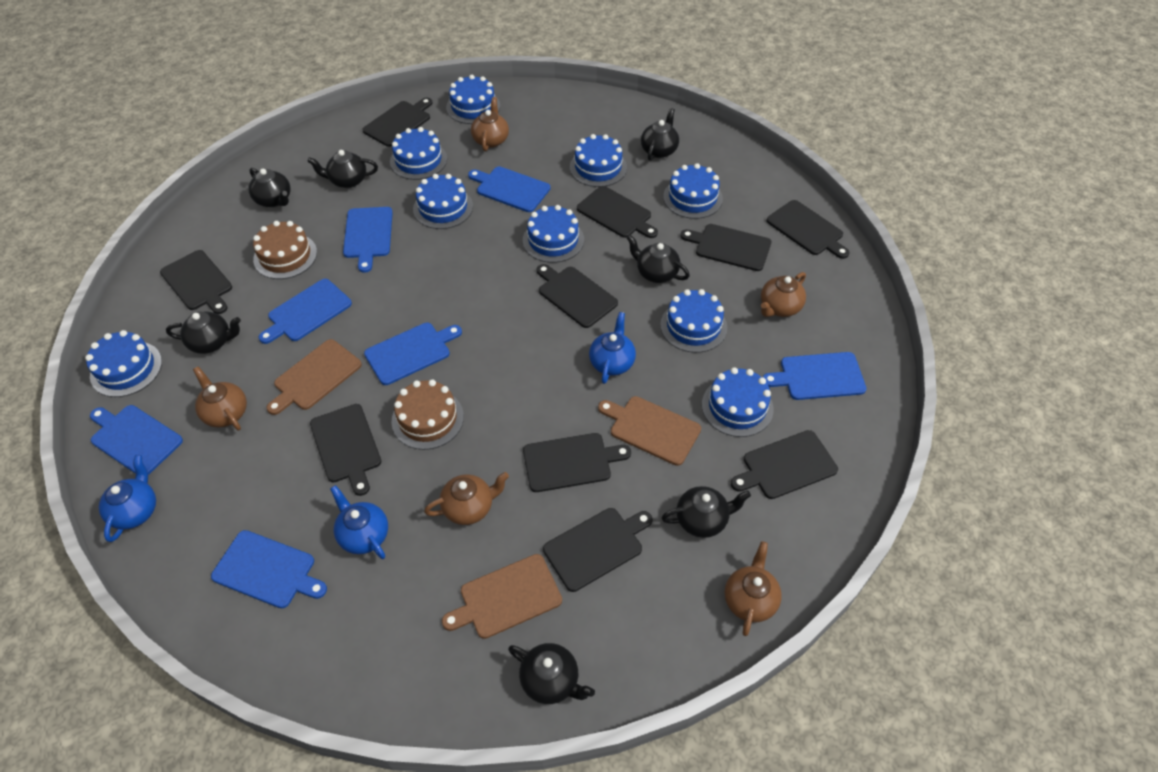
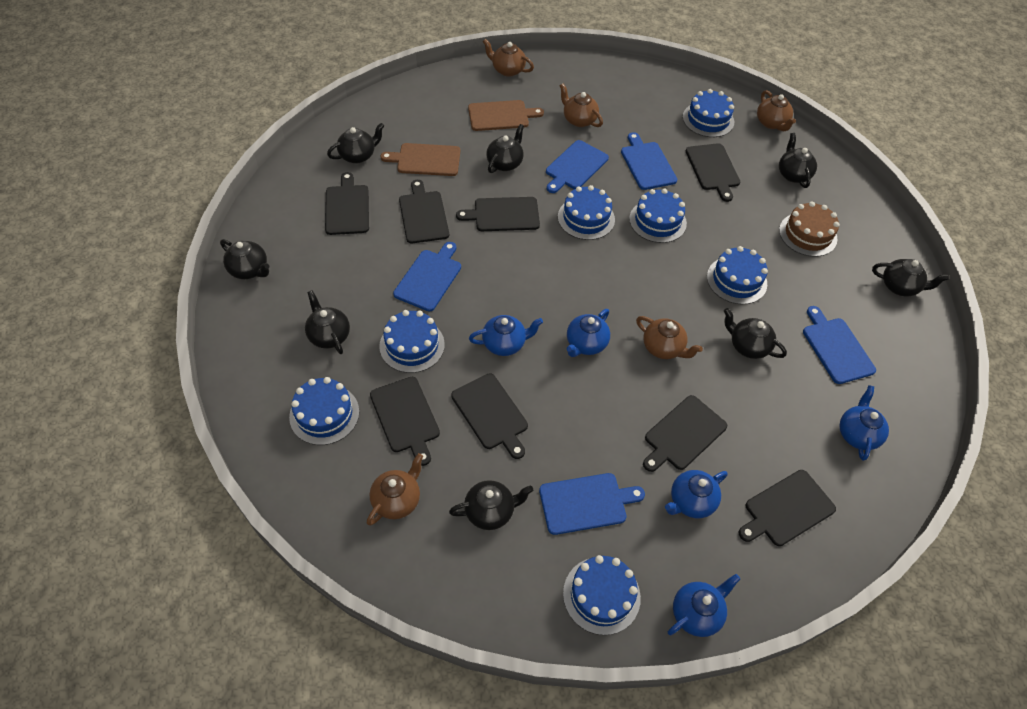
black cutting board: 10 -> 8
black teapot: 7 -> 8
blue cake: 9 -> 7
blue cutting board: 7 -> 5
blue teapot: 3 -> 5
brown cake: 2 -> 1
brown cutting board: 3 -> 2

